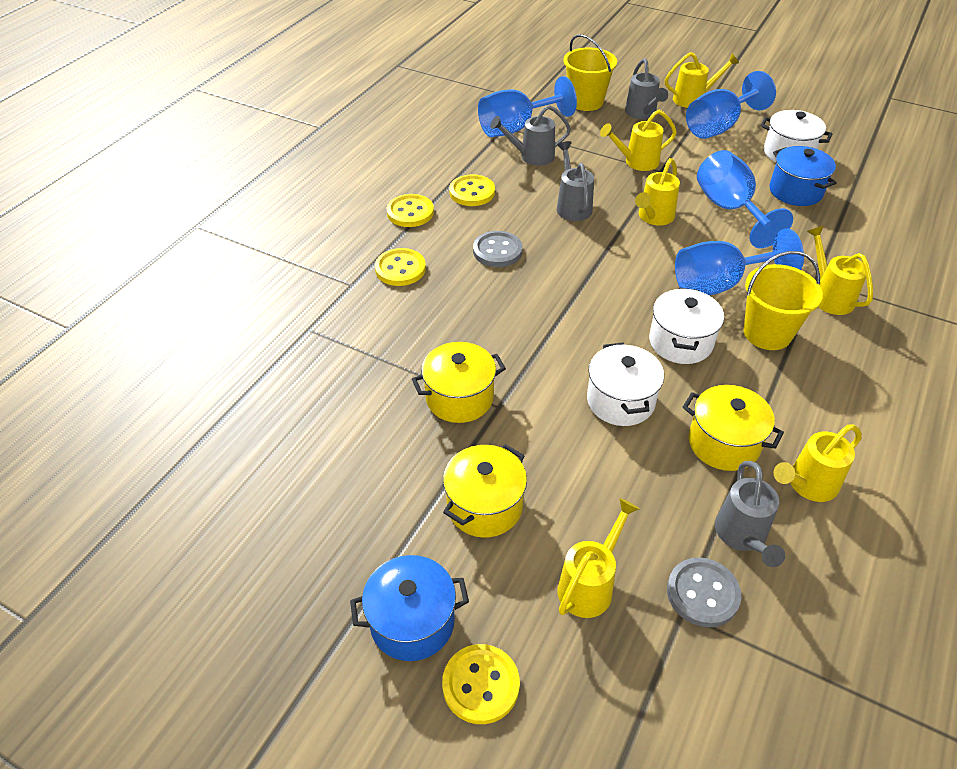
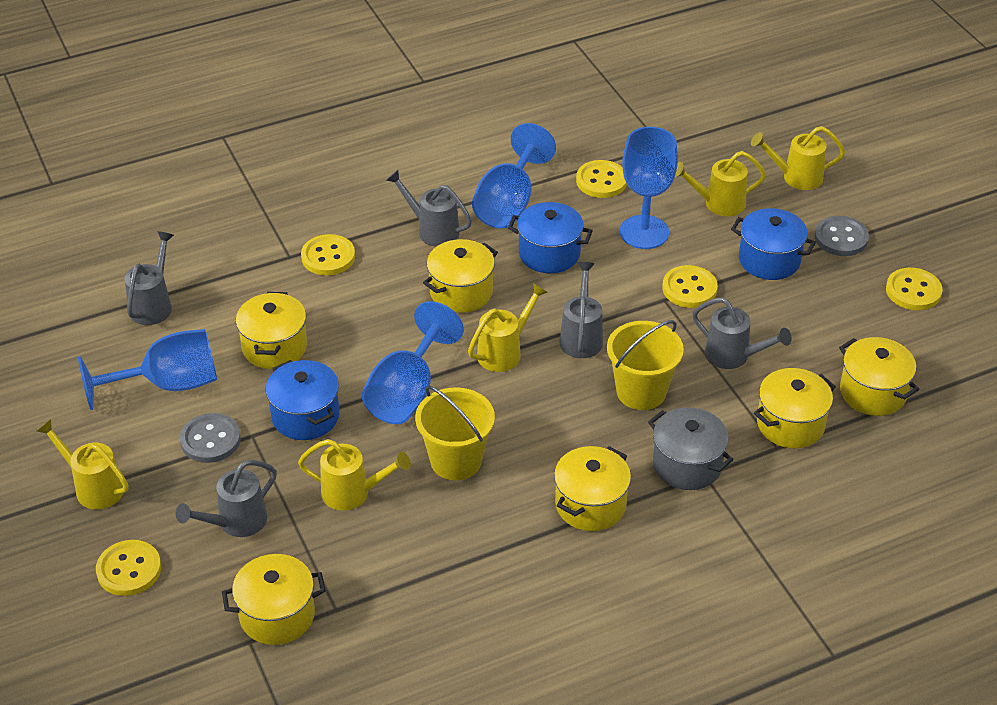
blue pot: 2 -> 3
grey pot: 0 -> 1
grey watering can: 4 -> 5
white pot: 3 -> 0
yellow button: 4 -> 5
yellow pot: 3 -> 6
yellow watering can: 6 -> 5

